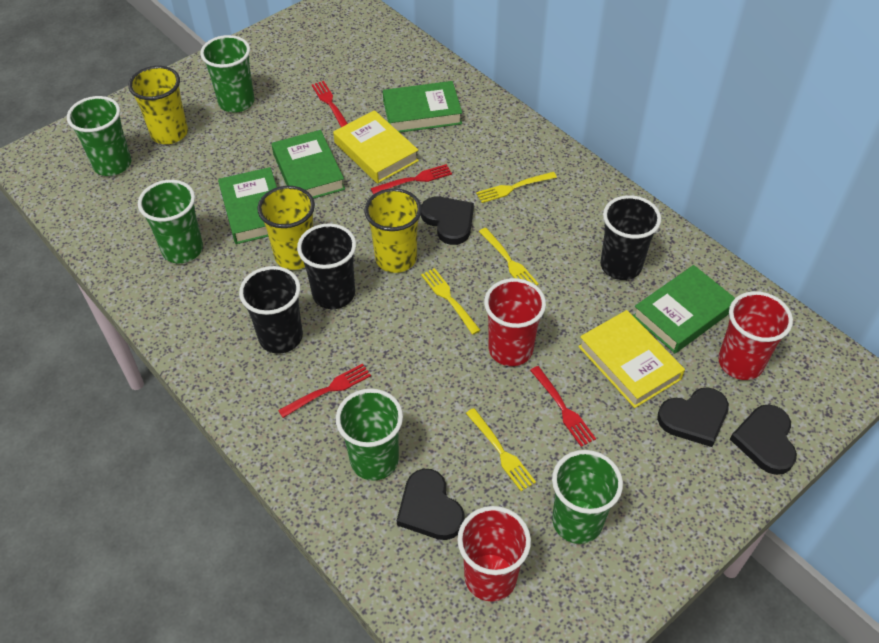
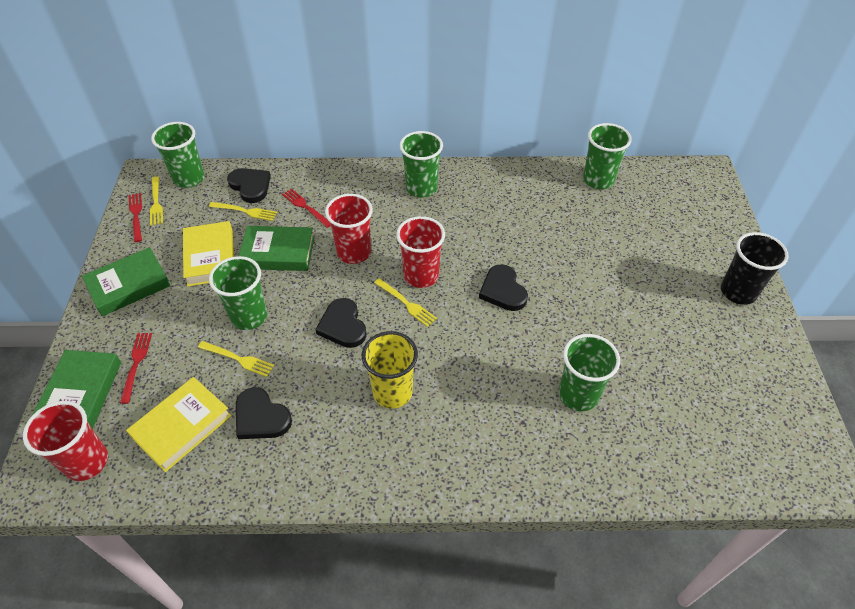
black cup: 3 -> 1
green book: 4 -> 3
red fork: 4 -> 3
yellow cup: 3 -> 1

